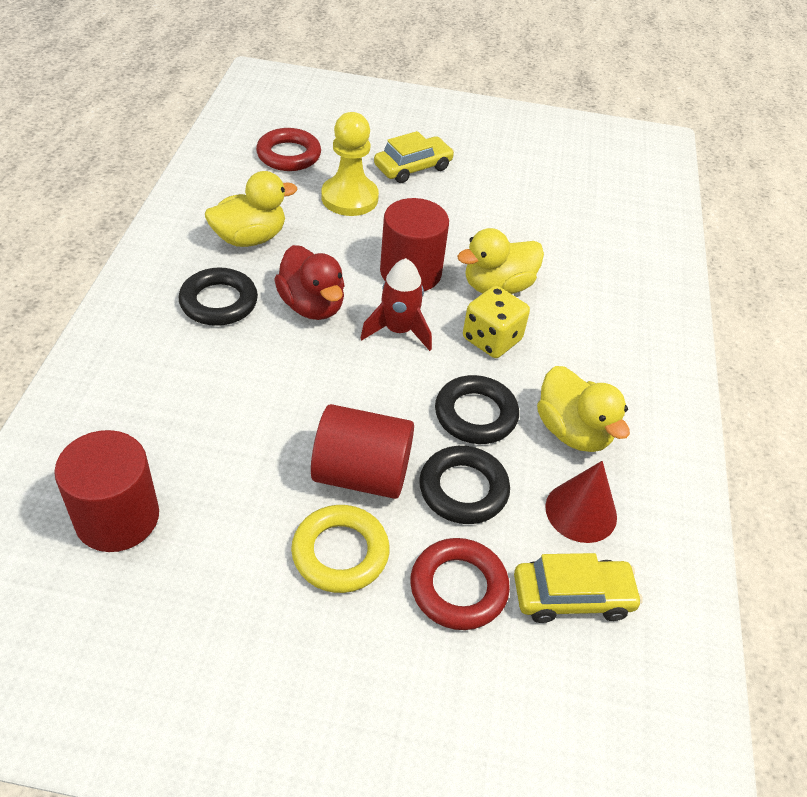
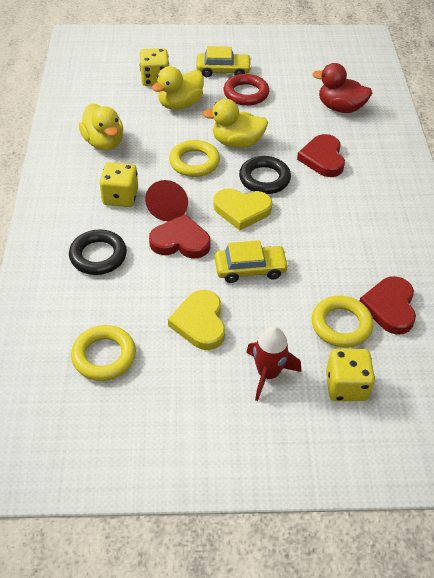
black ring: 3 -> 2
red cylinder: 3 -> 0
red heart: 0 -> 3
red ring: 2 -> 1
yellow dice: 1 -> 3
yellow heart: 0 -> 2
yellow pawn: 1 -> 0
yellow ring: 1 -> 3

